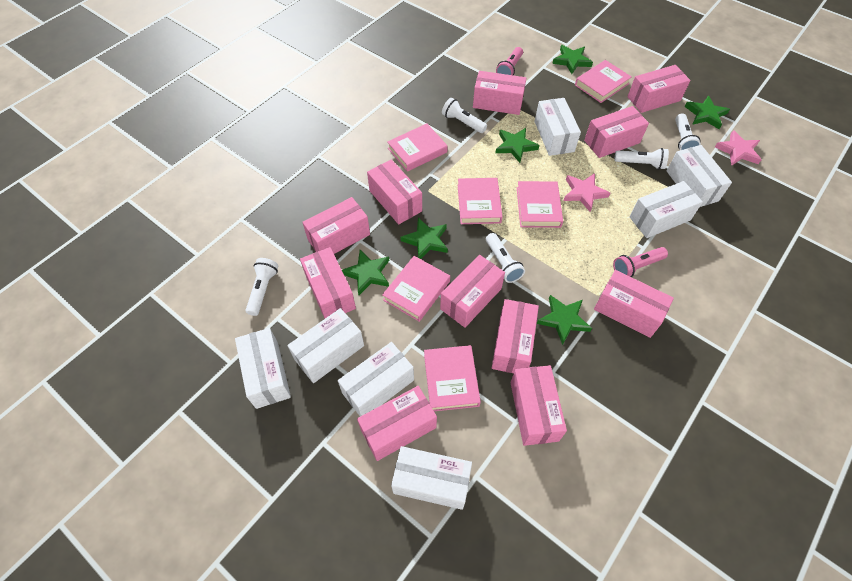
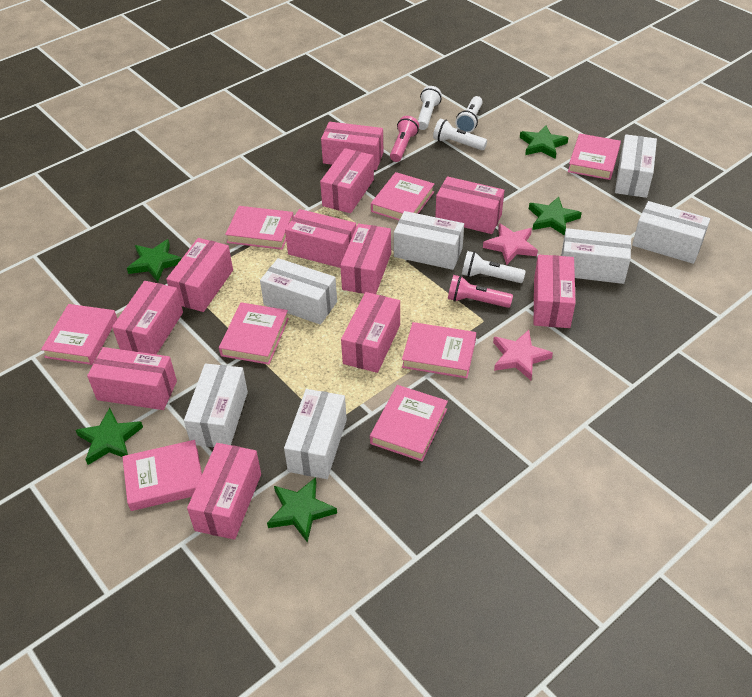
green star: 6 -> 5
pink book: 6 -> 8
white flashlight: 5 -> 4

